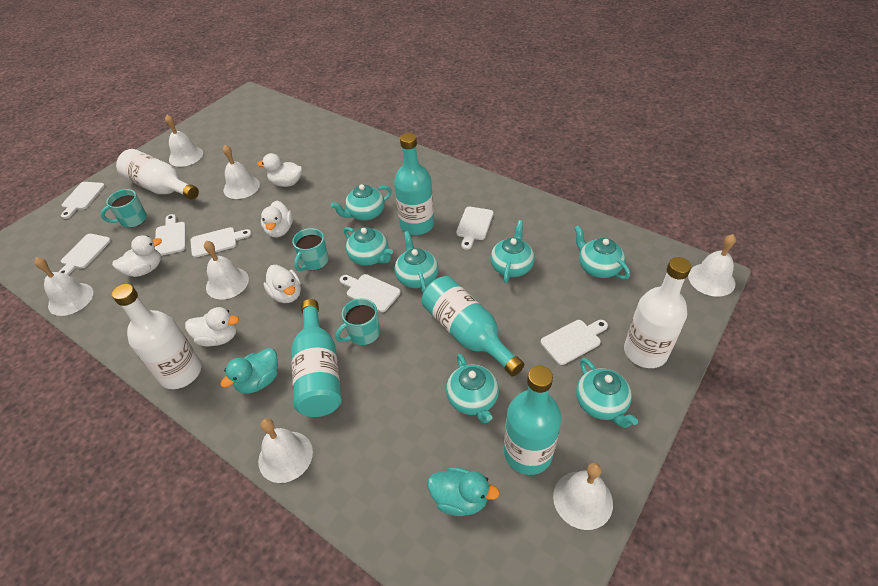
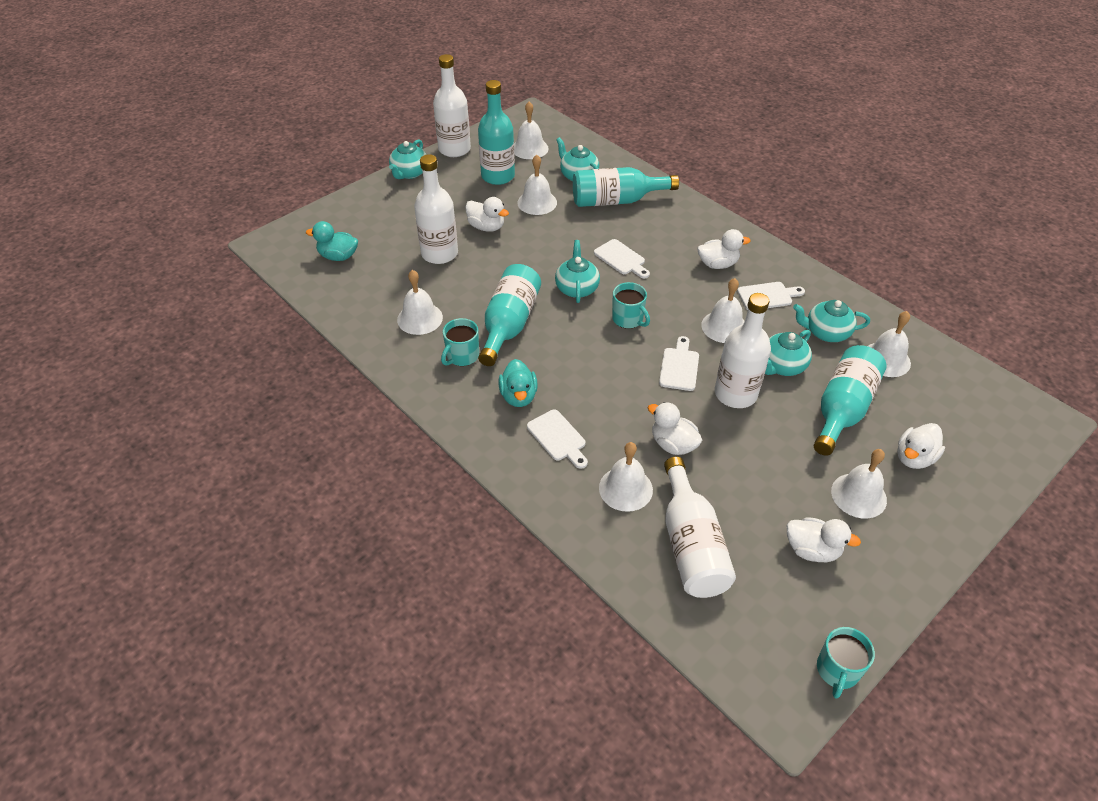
turquoise teapot: 7 -> 5
white bottle: 3 -> 4
white cutting board: 7 -> 4

